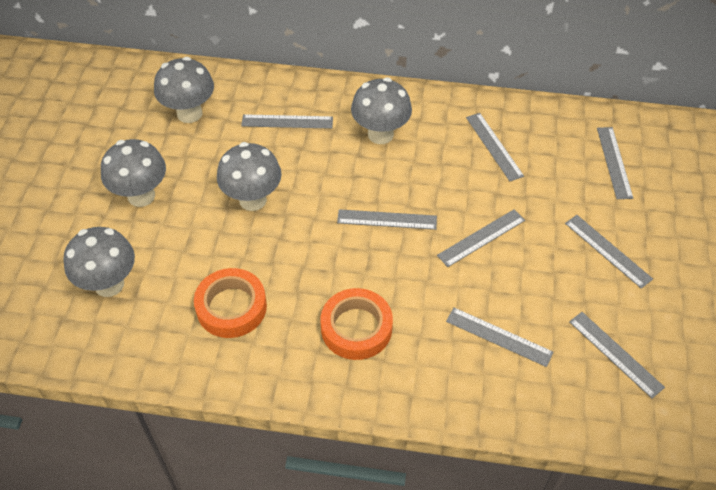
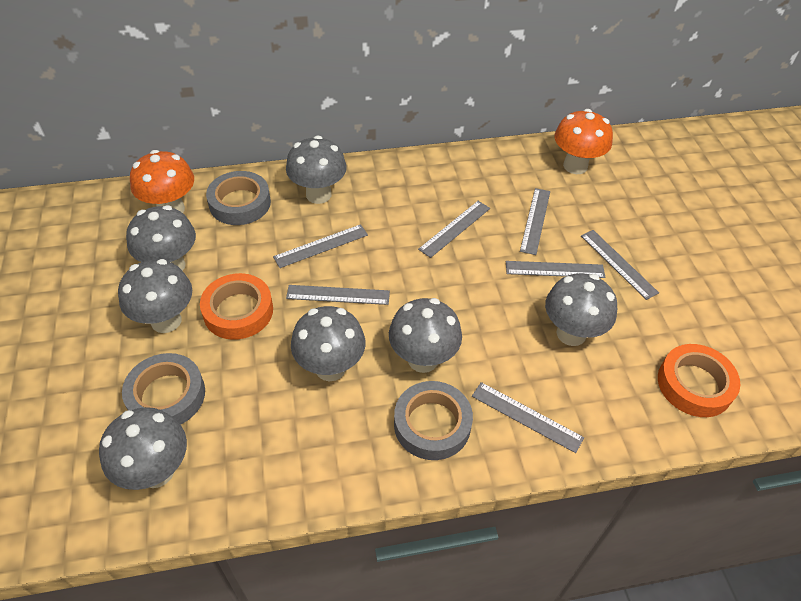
grey mushroom: 5 -> 7
grey ruler: 8 -> 7
grey tape: 0 -> 3
orange mushroom: 0 -> 2

